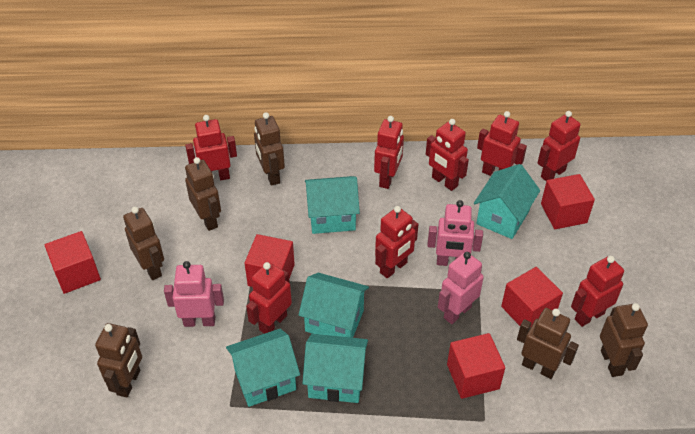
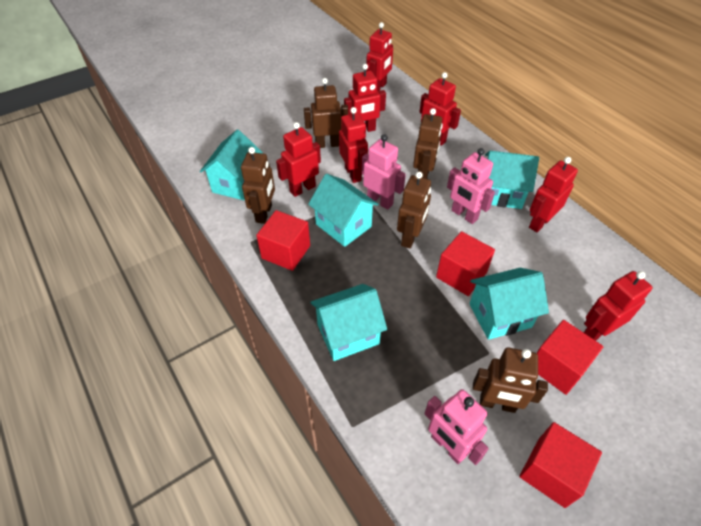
brown robot: 6 -> 5
red cube: 5 -> 4
red robot: 8 -> 7

